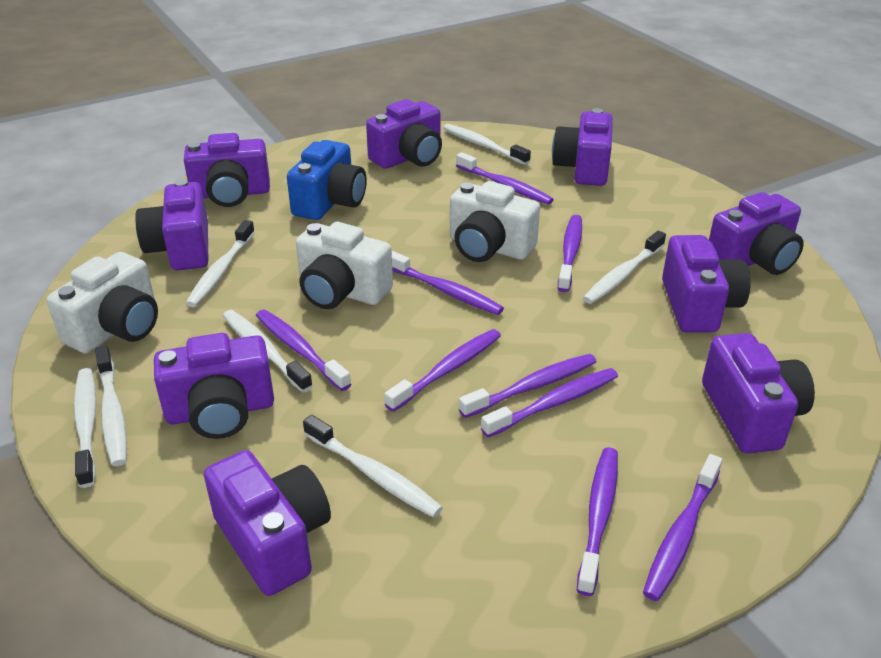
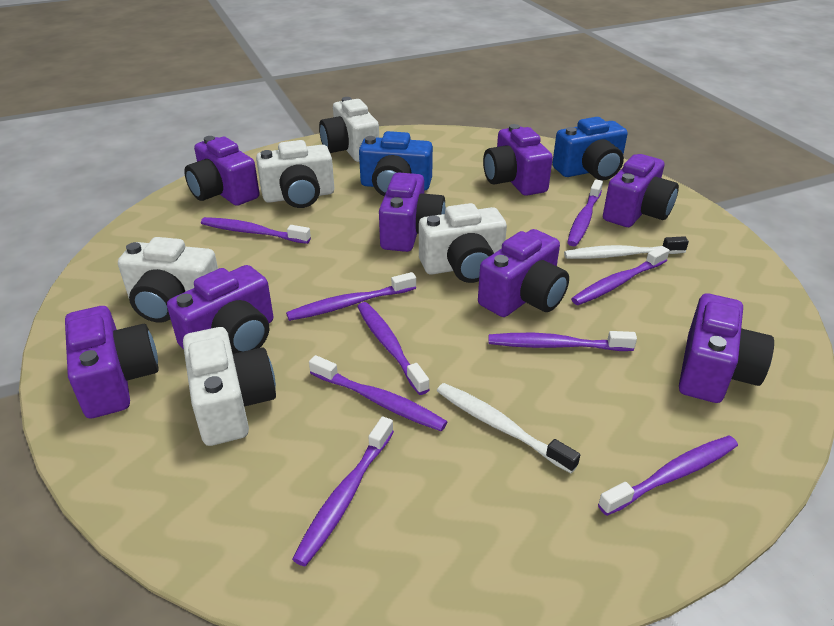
blue camera: 1 -> 2
purple camera: 9 -> 8
white camera: 3 -> 5
white toothbrush: 7 -> 2

